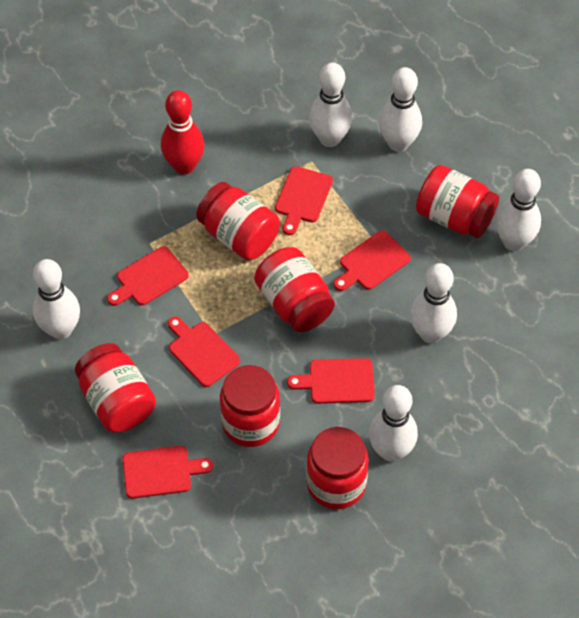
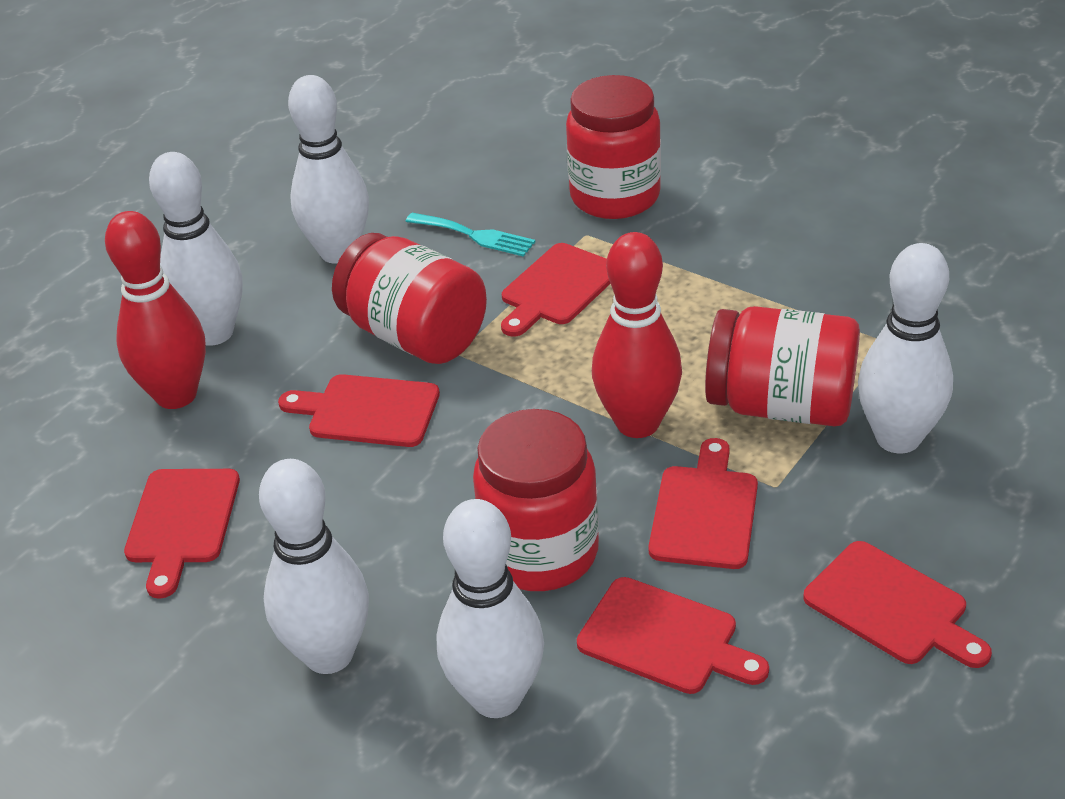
red bowling pin: 1 -> 2
red jar: 6 -> 4
turquoise fork: 0 -> 1
white bowling pin: 6 -> 5

